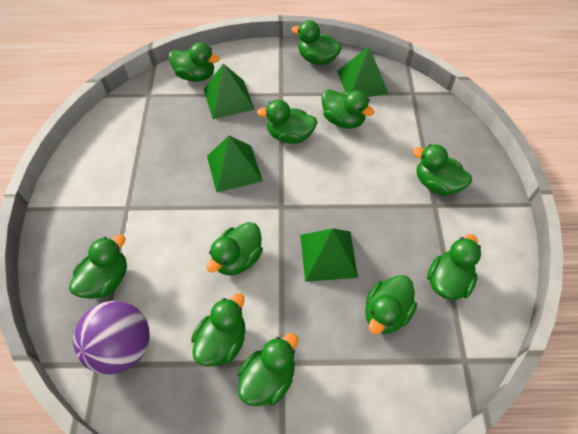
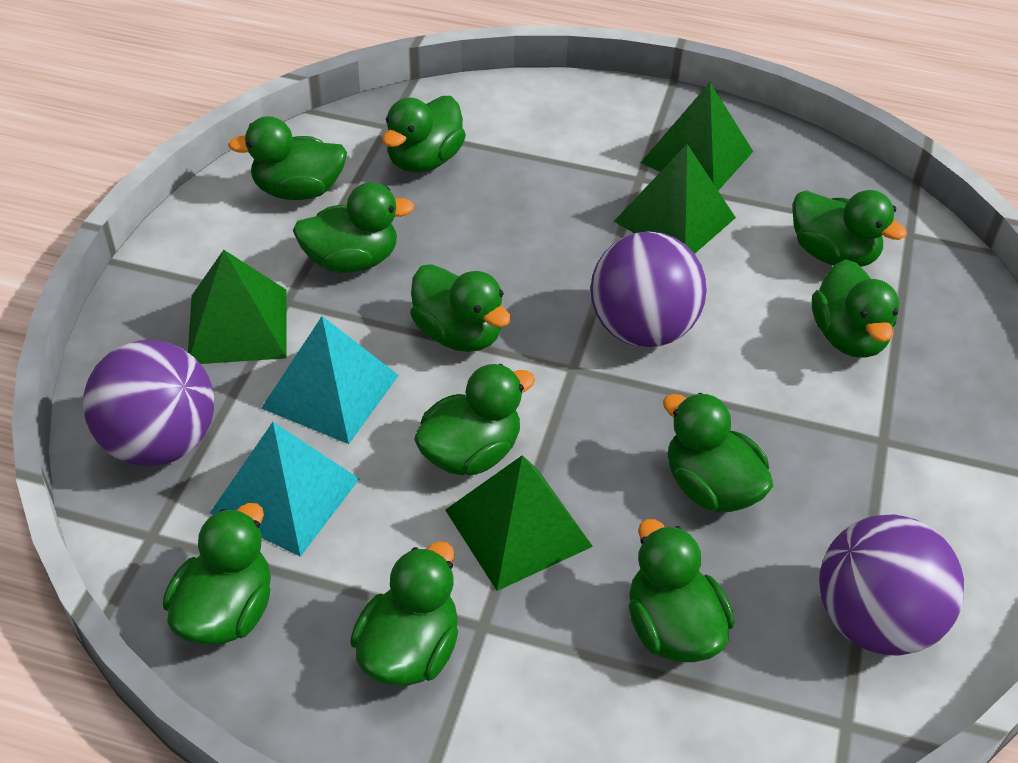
purple ball: 1 -> 3
turquoise pyramid: 0 -> 2

